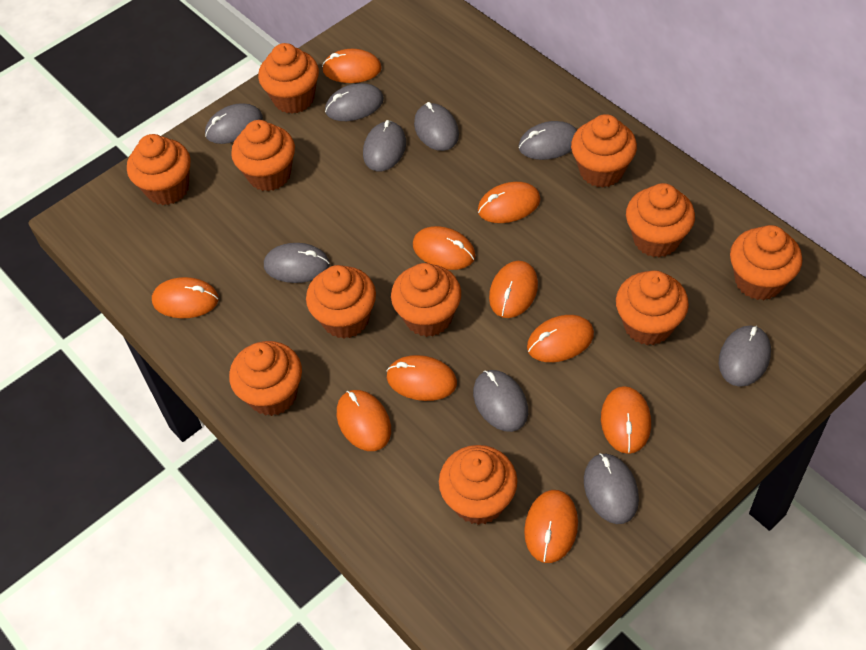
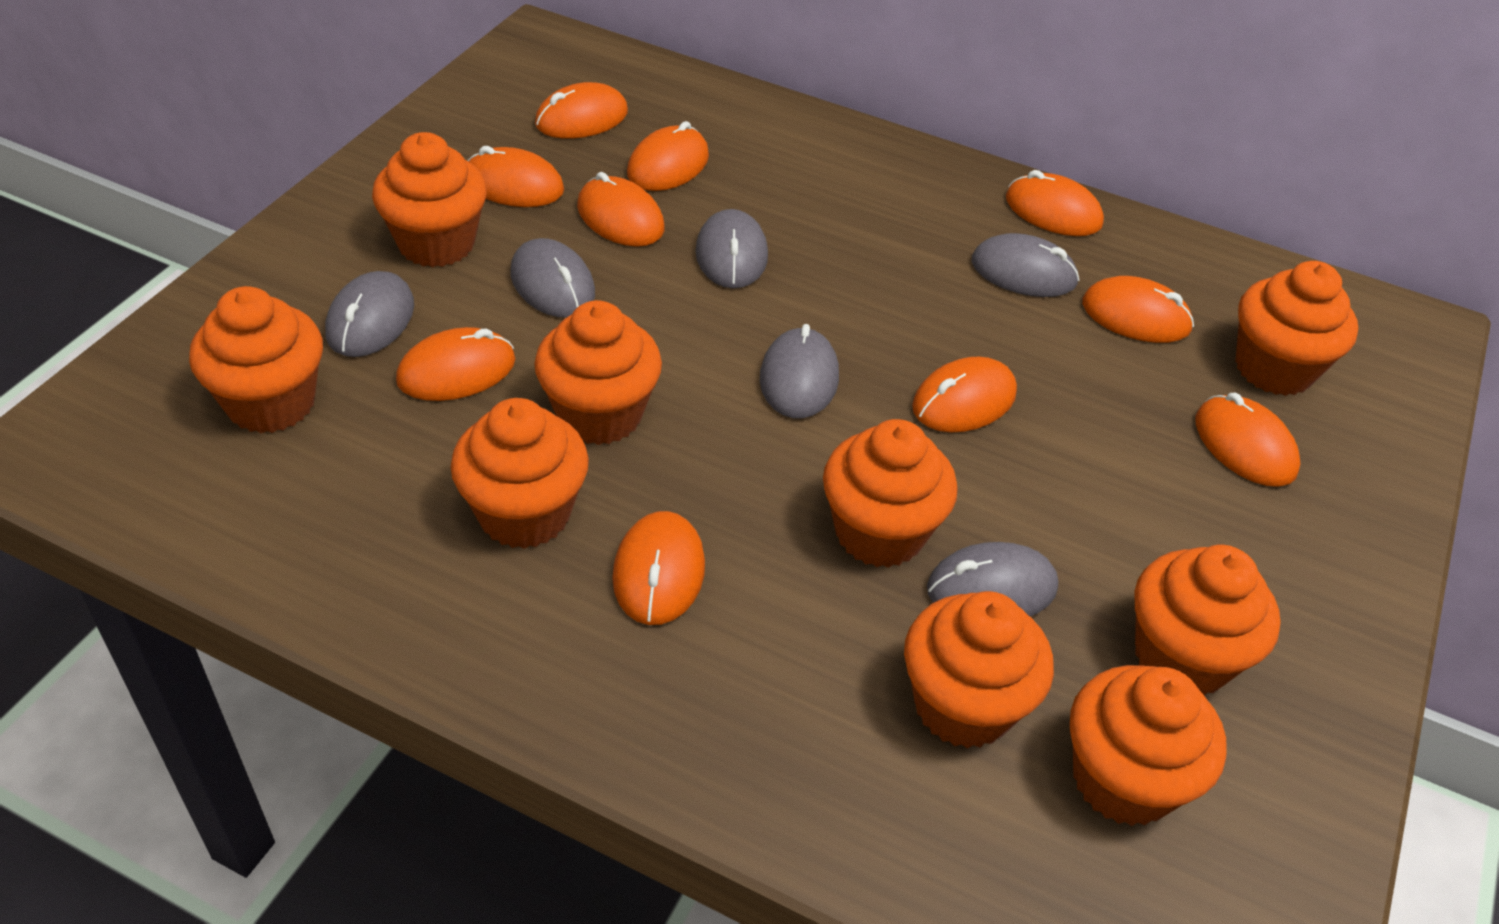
grey mouse: 9 -> 6
orange cupcake: 11 -> 9

